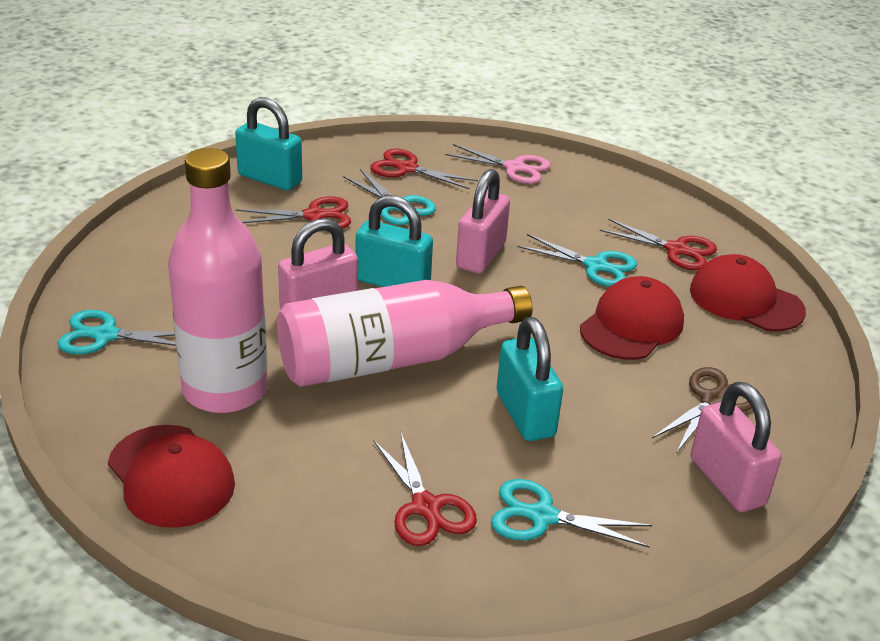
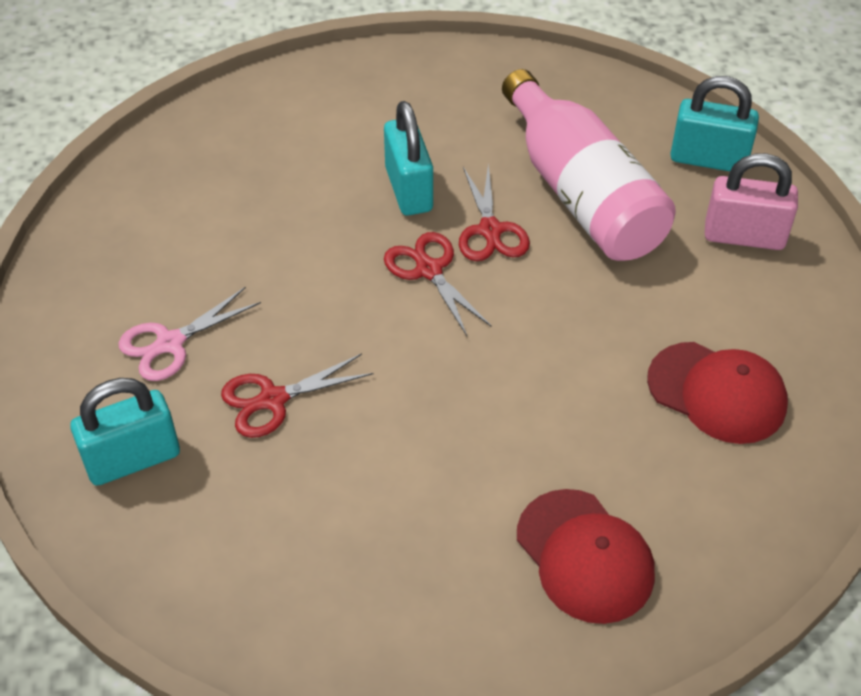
brown scissors: 1 -> 0
pink bottle: 2 -> 1
pink padlock: 3 -> 1
red cap: 3 -> 2
red scissors: 4 -> 3
turquoise scissors: 4 -> 0

